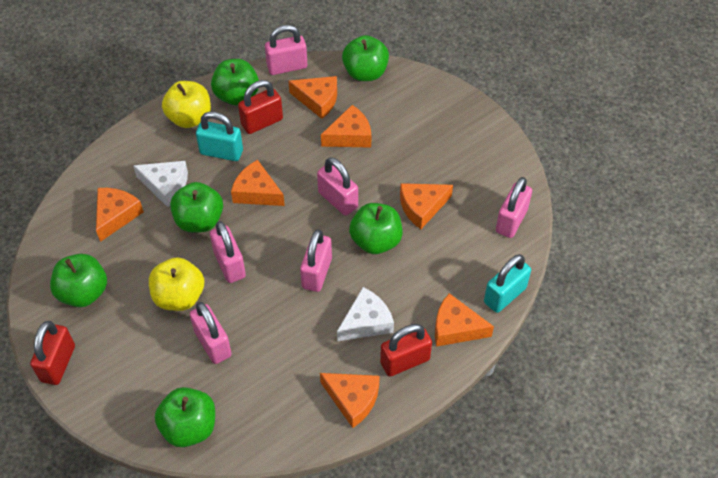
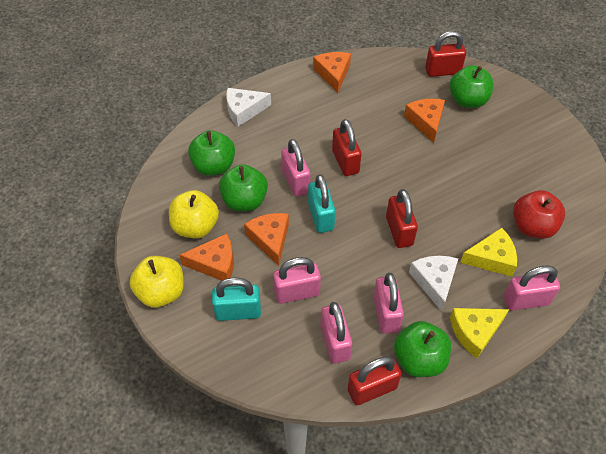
green apple: 6 -> 4
orange cheese: 7 -> 4
pink padlock: 6 -> 5
red apple: 0 -> 1
red padlock: 3 -> 4
yellow cheese: 0 -> 2

